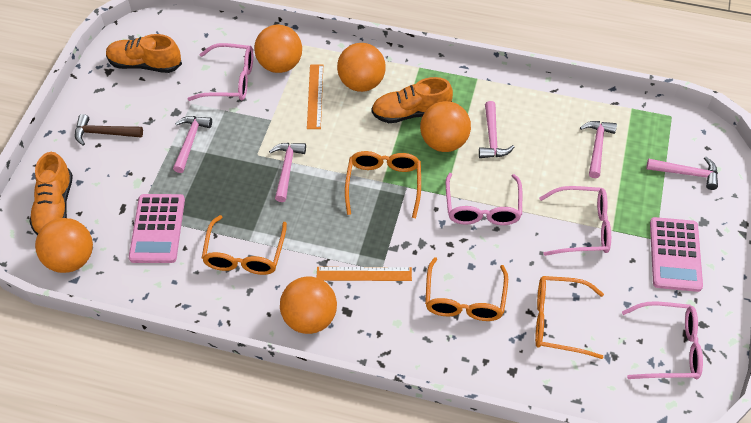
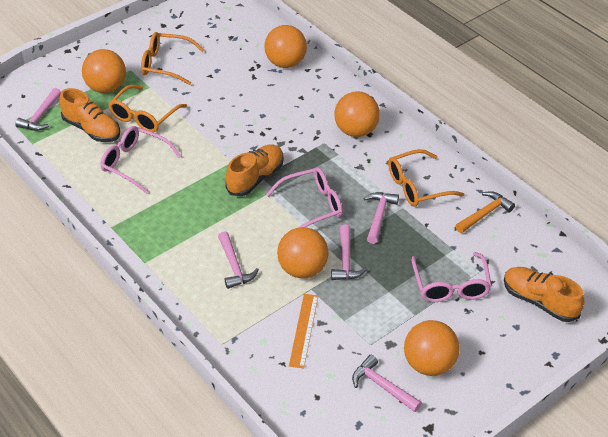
brown hammer: 1 -> 0
orange glasses: 4 -> 3
orange hammer: 0 -> 1
orange ruler: 2 -> 1
pink calculator: 2 -> 0
pink glasses: 4 -> 3

